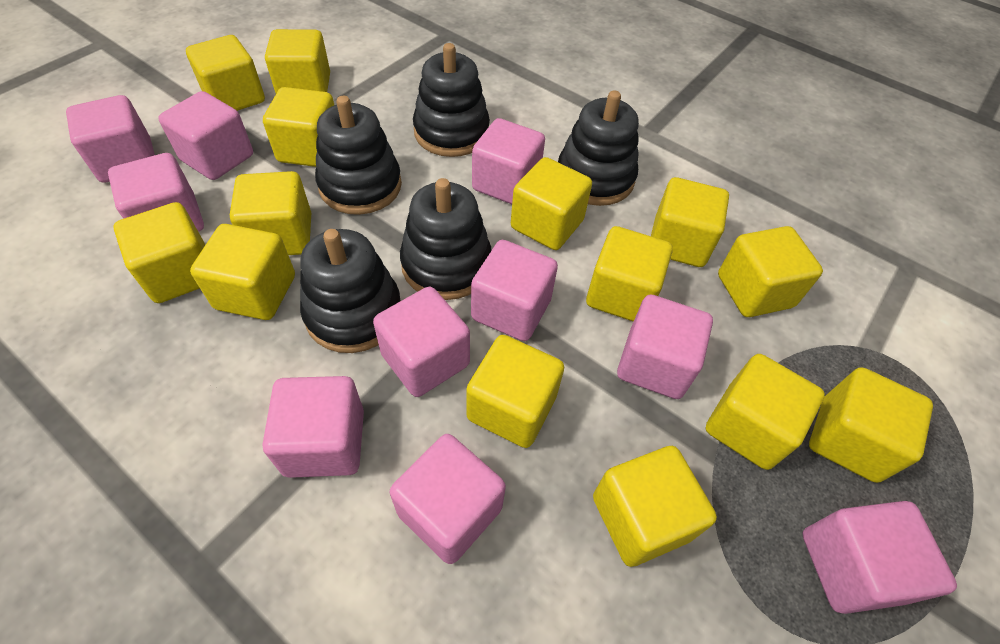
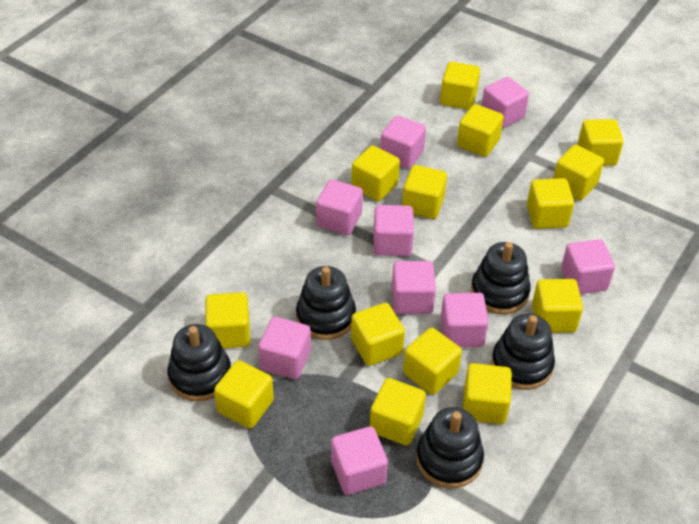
pink cube: 10 -> 9

